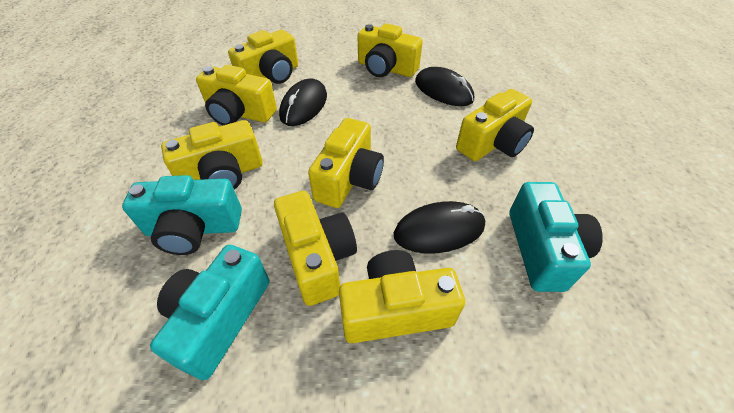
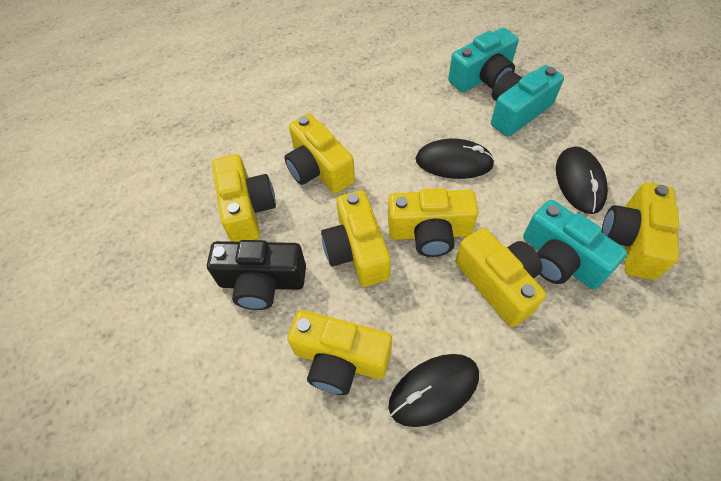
black camera: 0 -> 1
yellow camera: 8 -> 7

